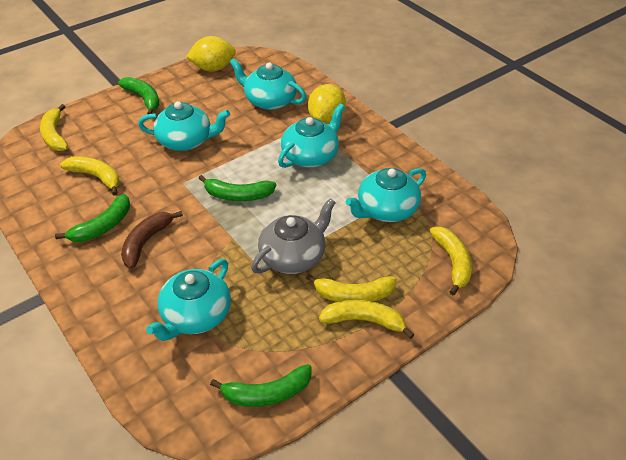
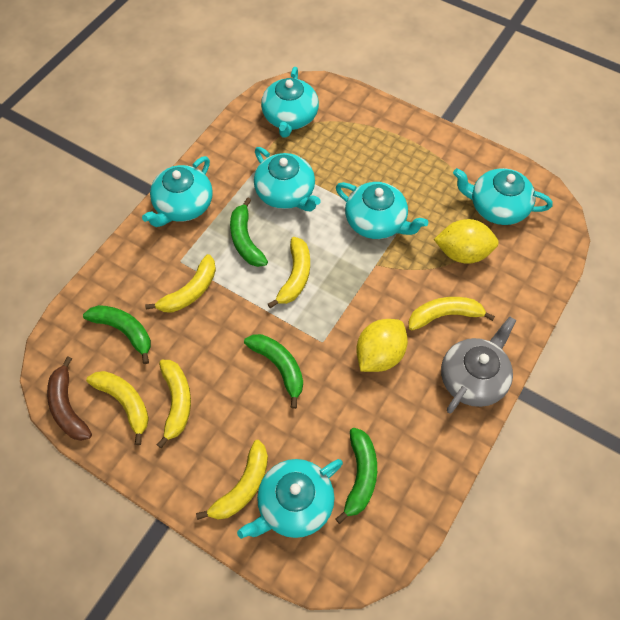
turquoise teapot: 5 -> 6
yellow banana: 5 -> 6

